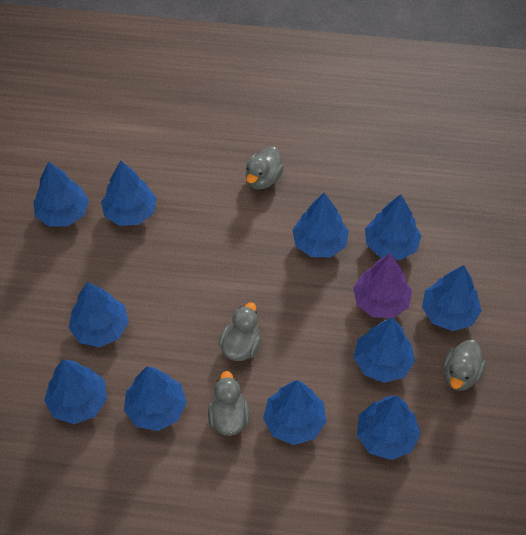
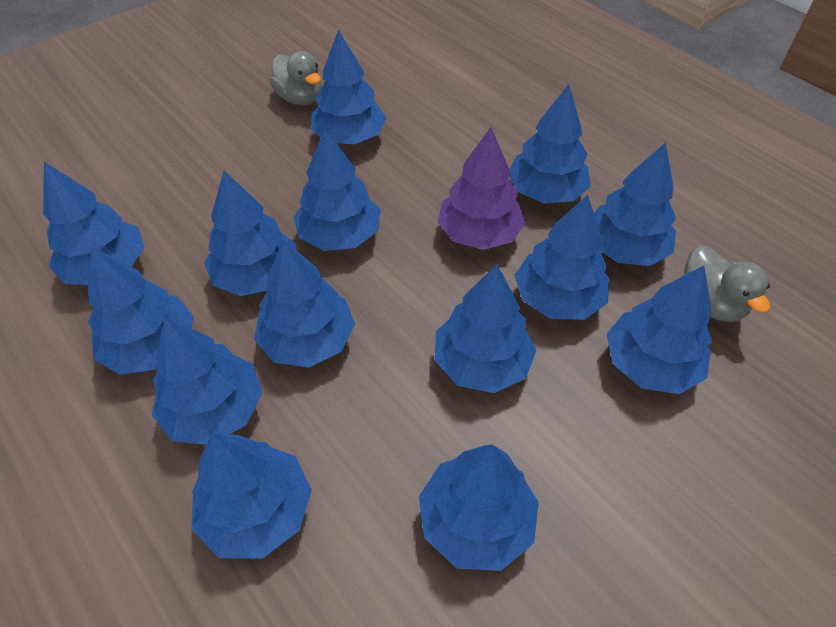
blue tree: 11 -> 14
grey duck: 4 -> 2

